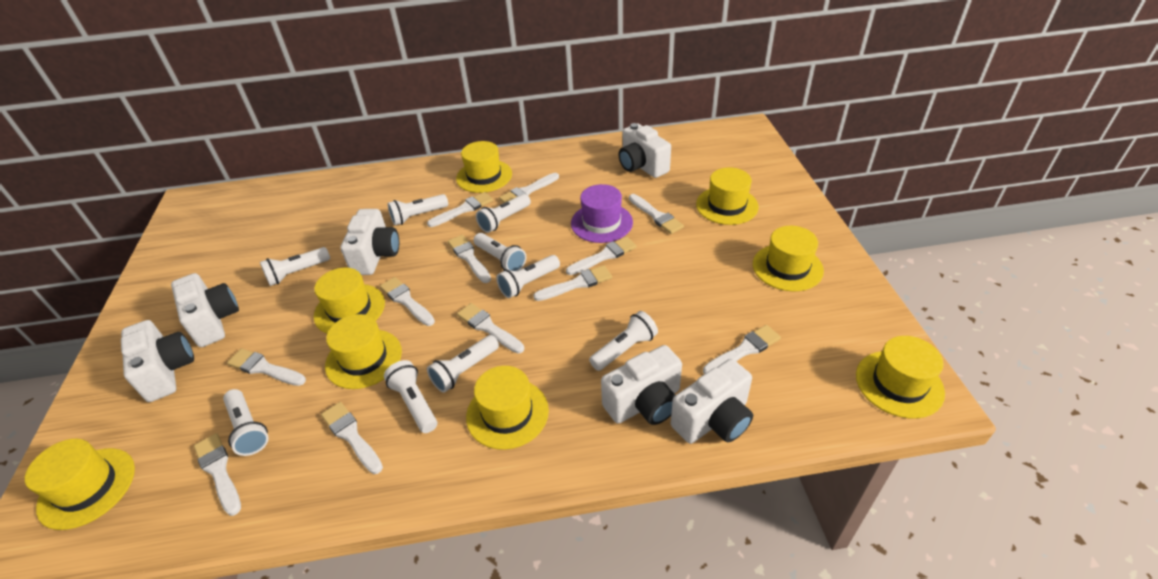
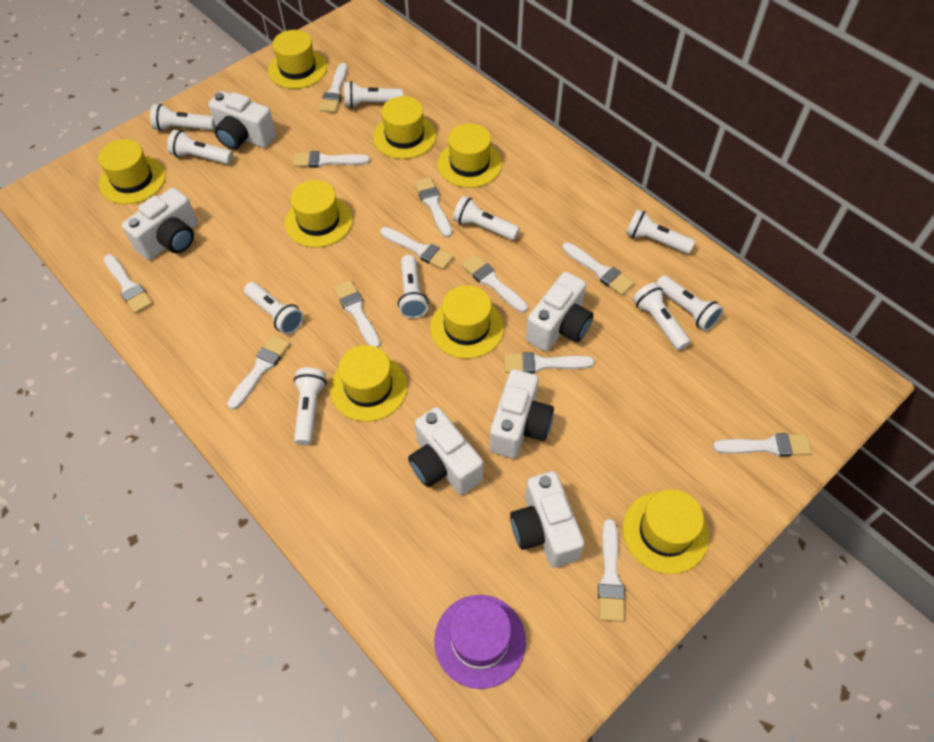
white flashlight: 9 -> 10

